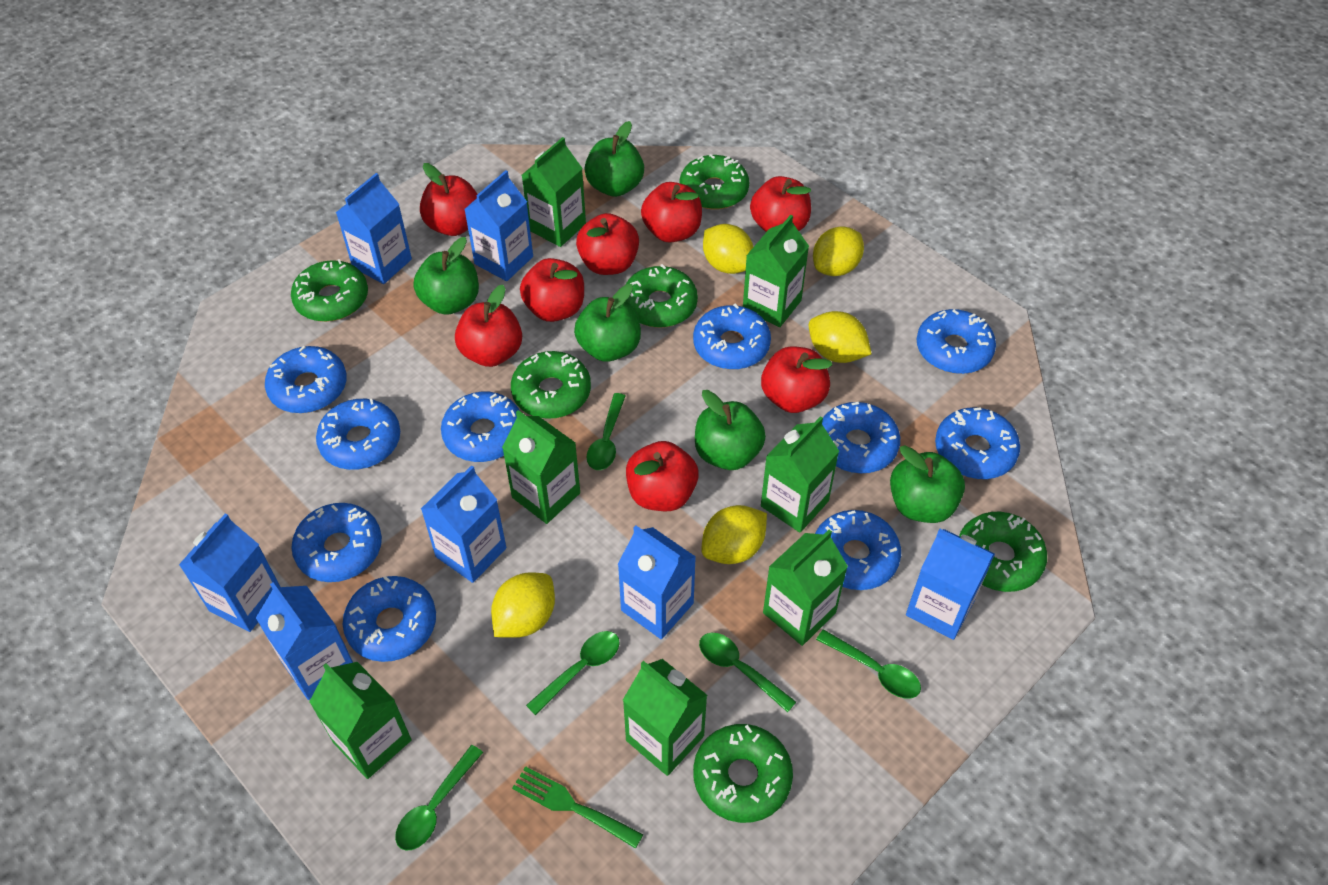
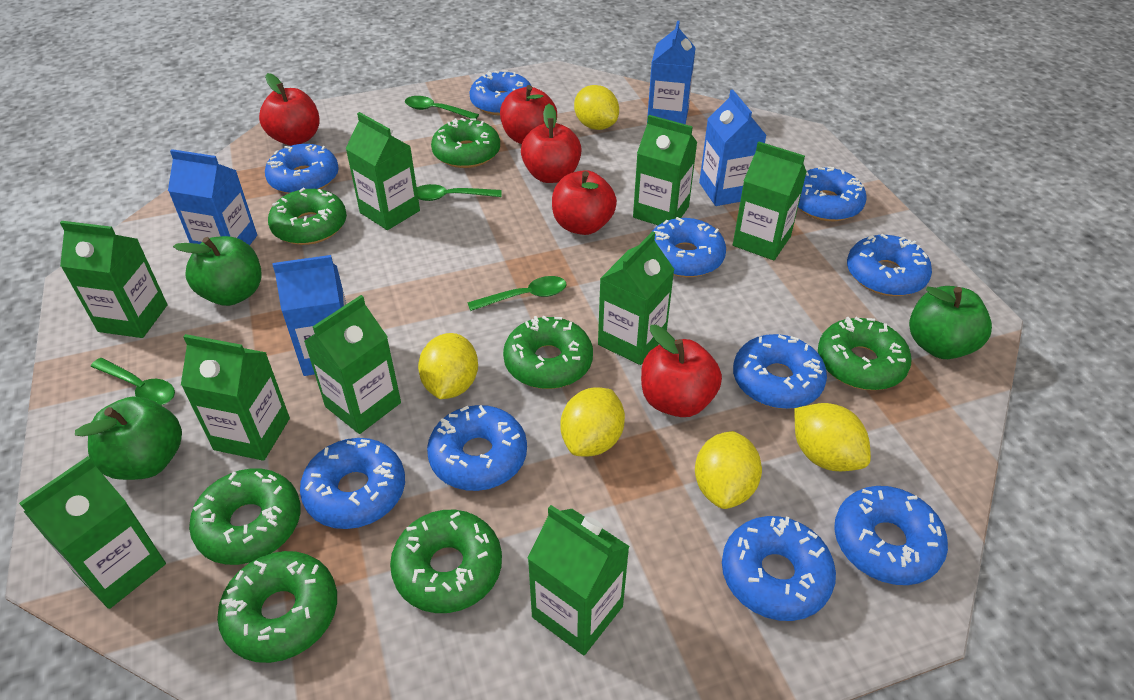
blue carton: 7 -> 4
green apple: 5 -> 3
green carton: 7 -> 9
green donut: 6 -> 7
green fork: 1 -> 0
green spoon: 5 -> 4
red apple: 8 -> 5

